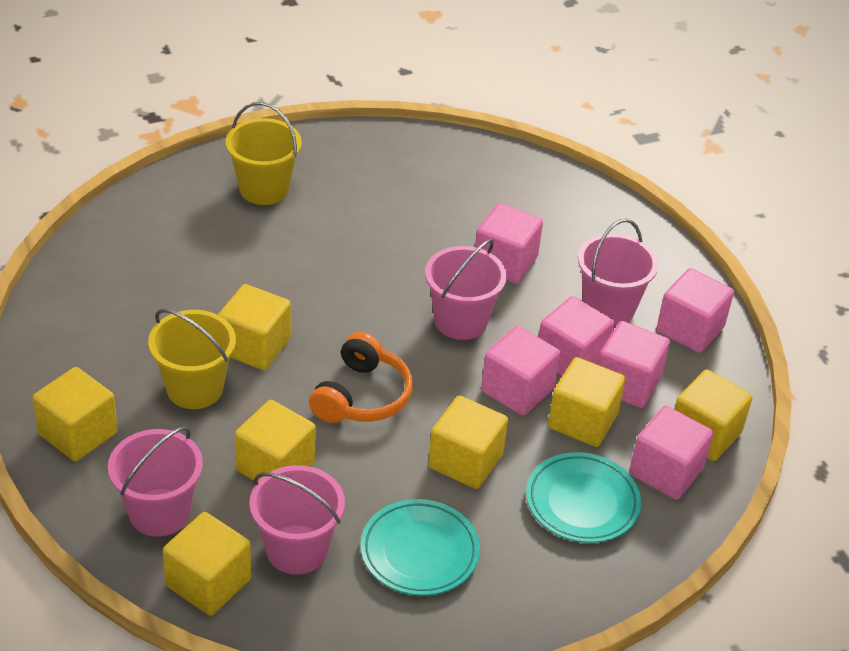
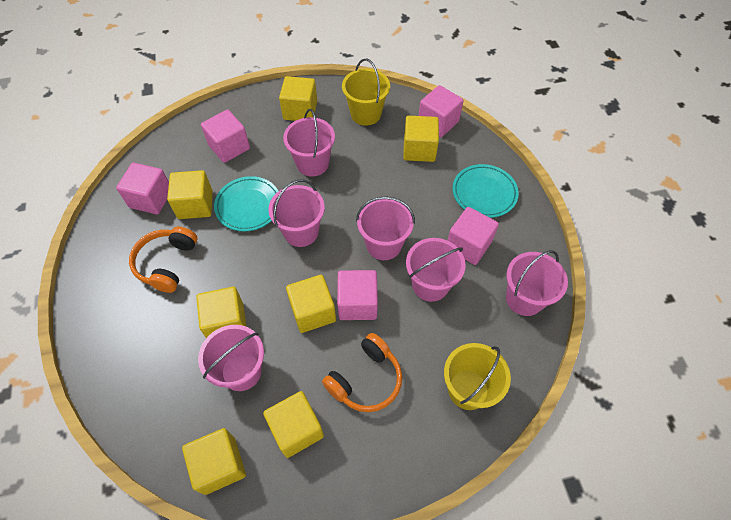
orange headphones: 1 -> 2
pink bucket: 4 -> 6
pink cube: 6 -> 5

